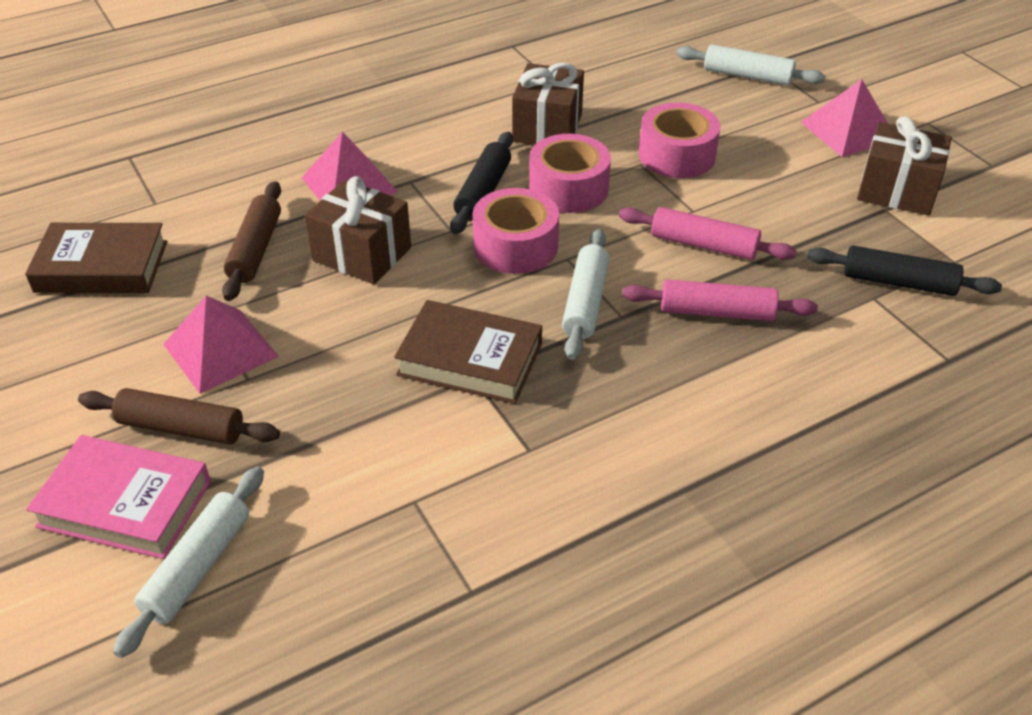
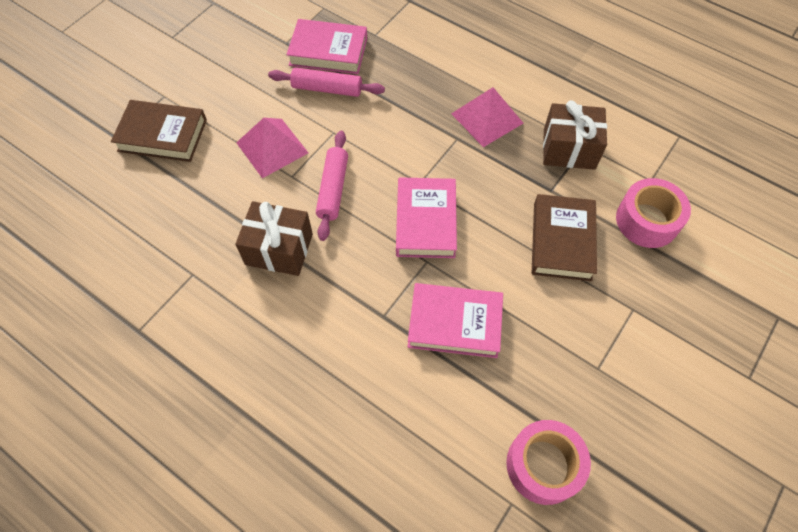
black rolling pin: 2 -> 0
brown gift: 3 -> 2
brown rolling pin: 2 -> 0
pink book: 1 -> 3
pink pyramid: 3 -> 2
pink tape: 3 -> 2
white rolling pin: 3 -> 0

